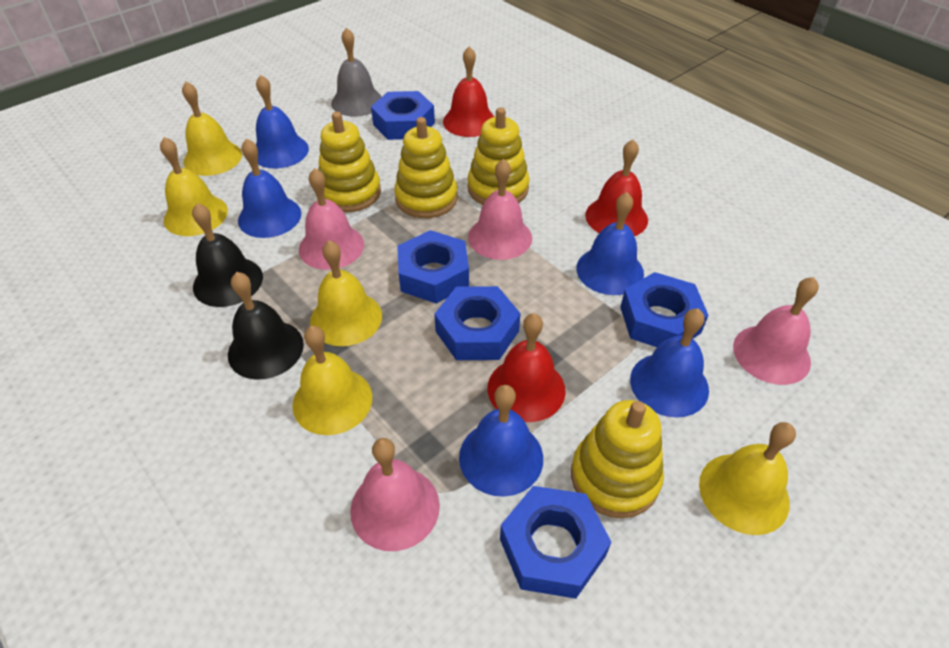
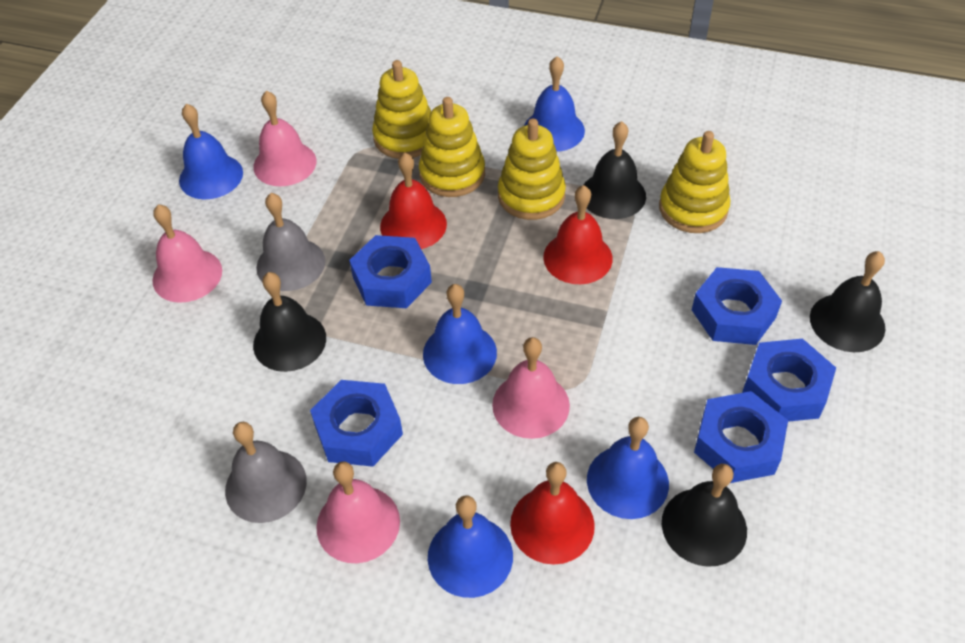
black bell: 2 -> 4
grey bell: 1 -> 2
yellow bell: 5 -> 0

